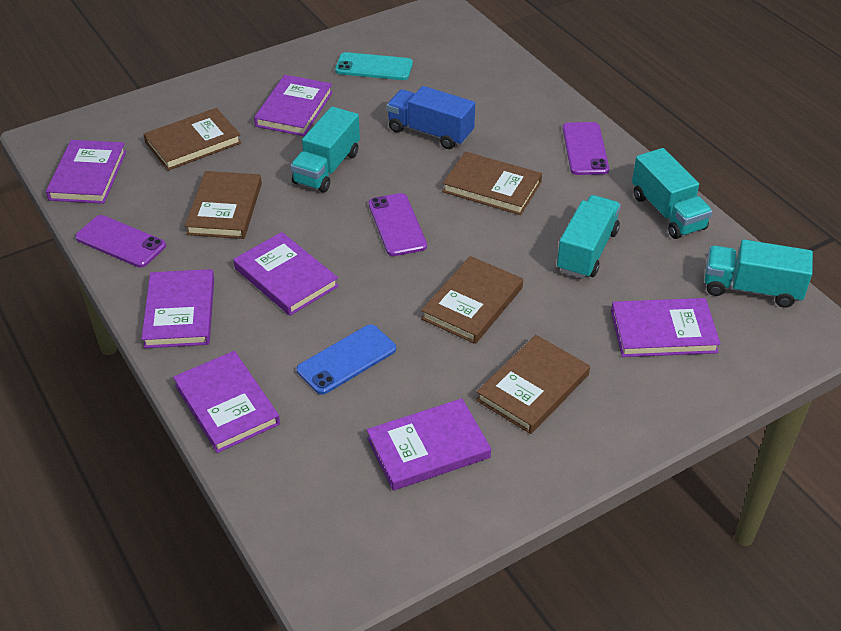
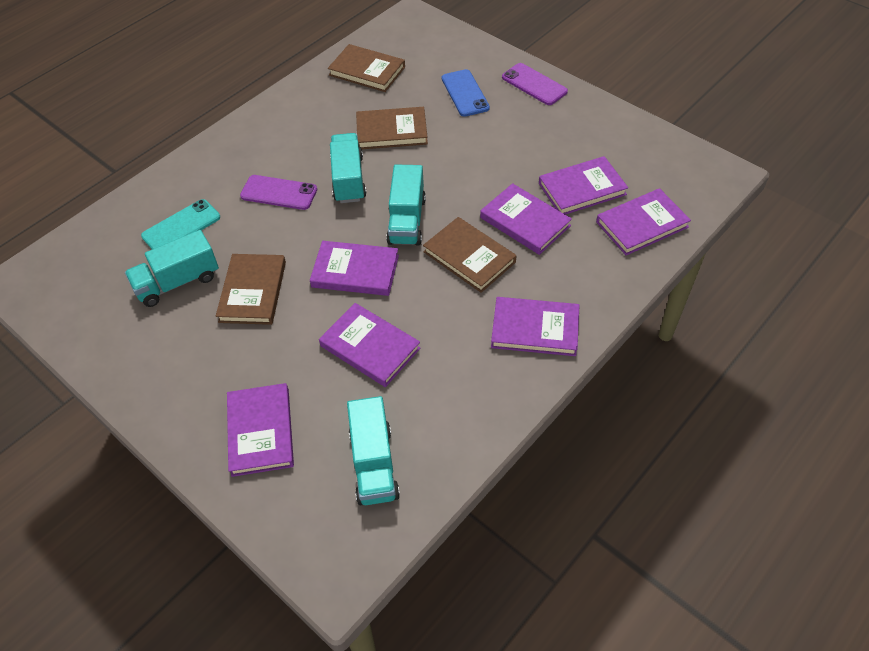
blue truck: 1 -> 0
brown book: 5 -> 4
purple phone: 3 -> 2

